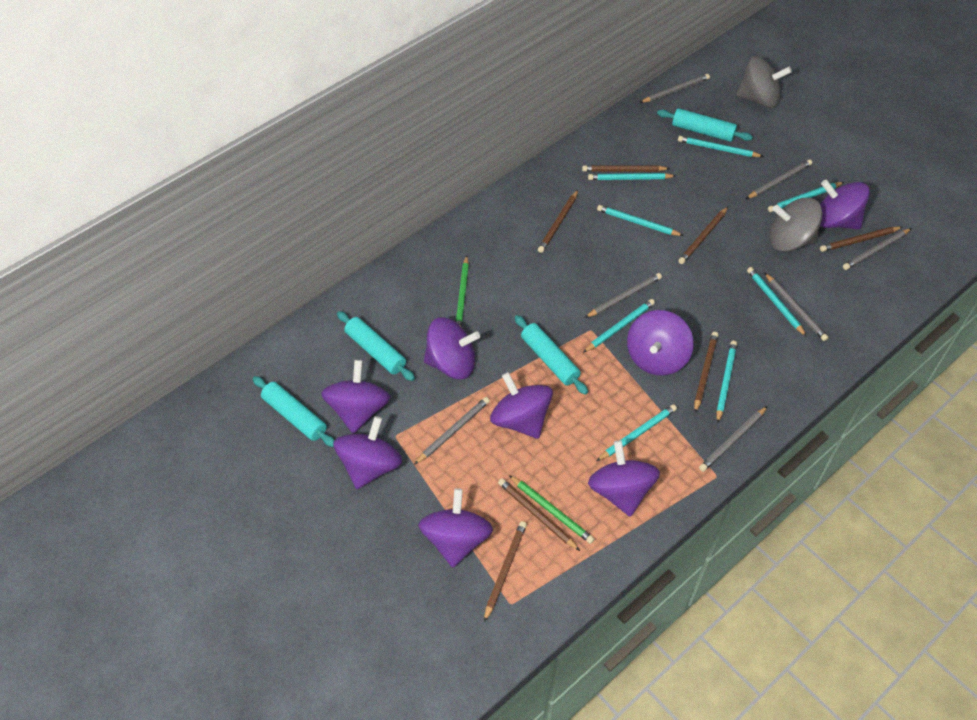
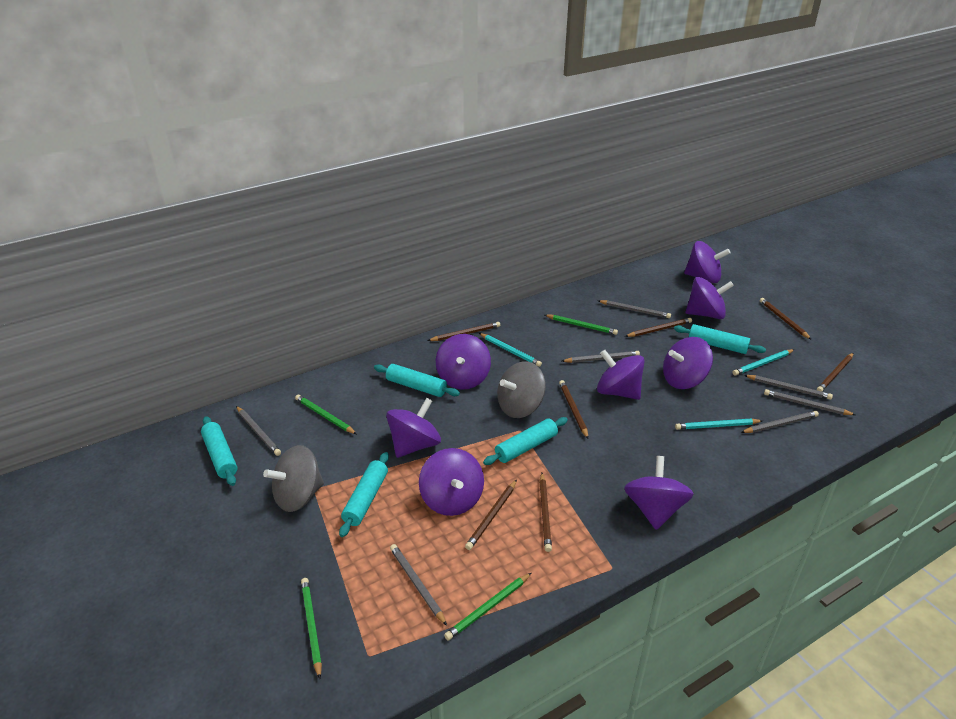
green pencil: 2 -> 4
turquoise pencil: 8 -> 3
turquoise rolling pin: 4 -> 5

